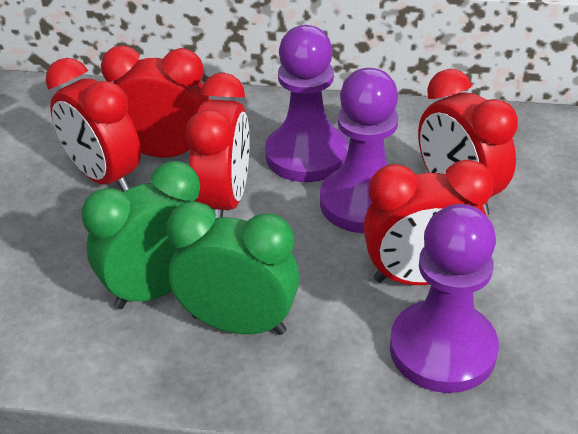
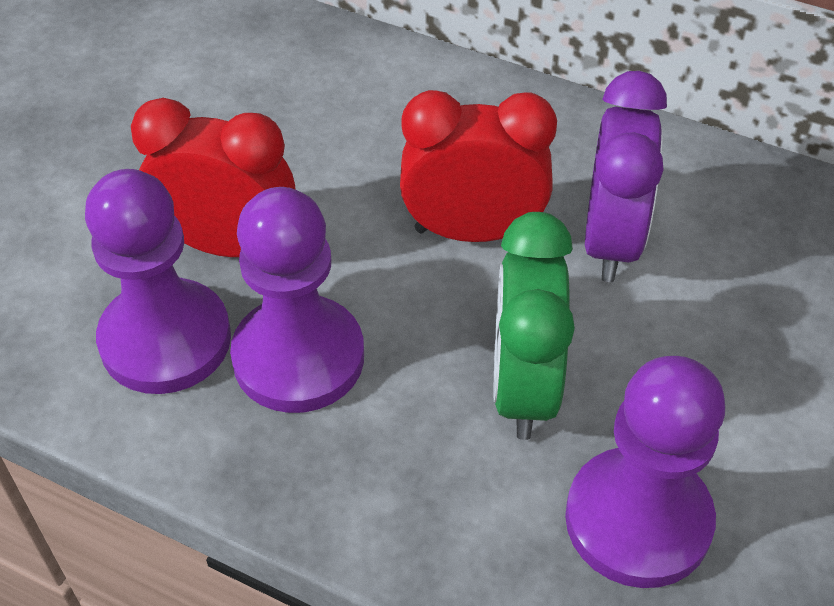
green clock: 2 -> 1
purple clock: 0 -> 1
red clock: 5 -> 2

